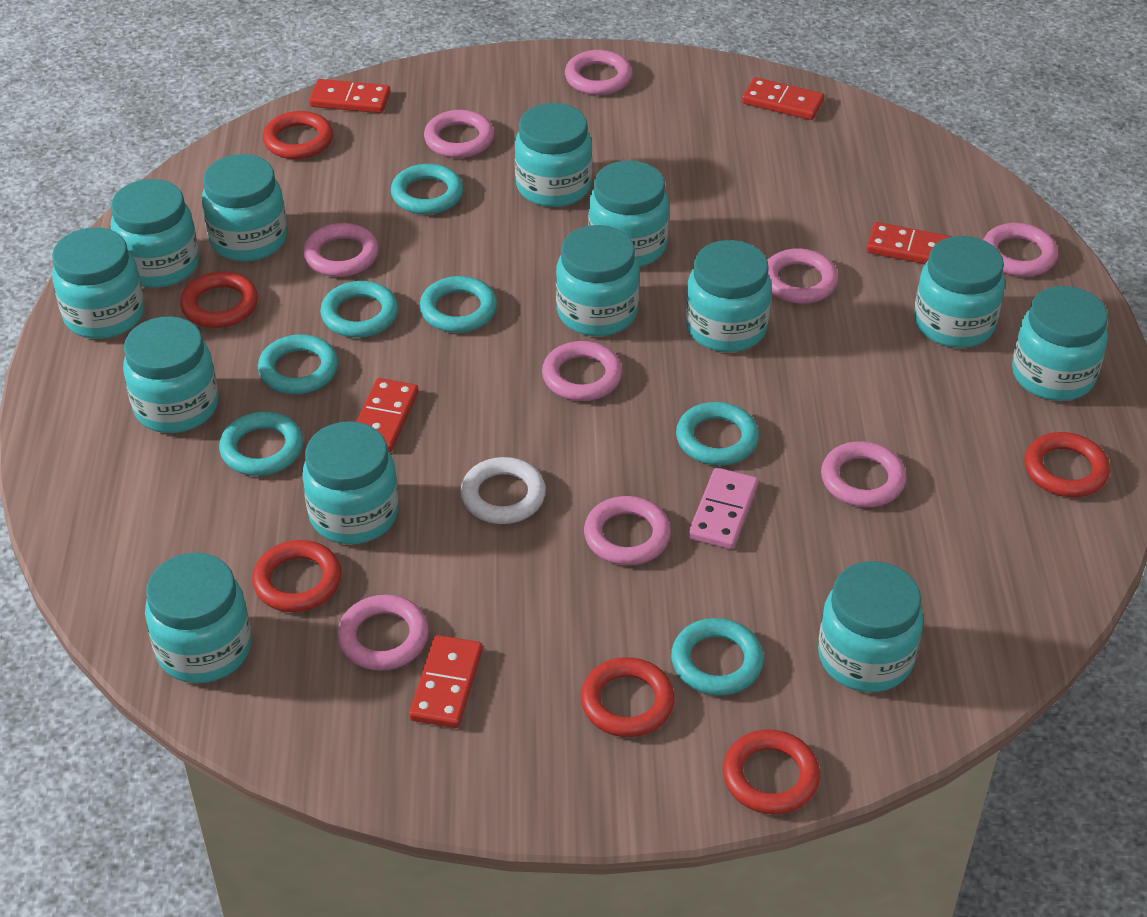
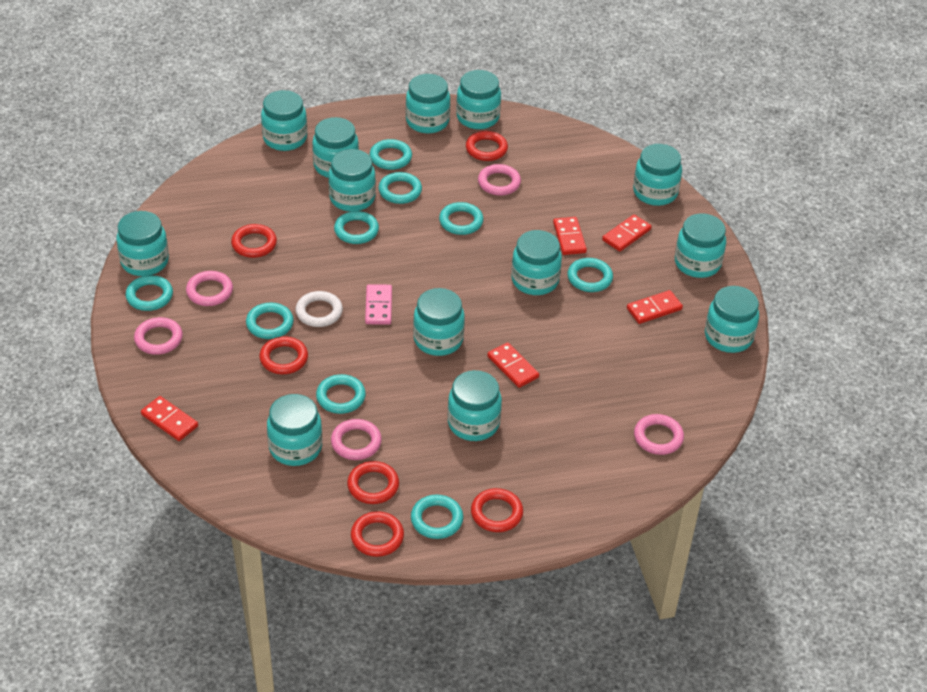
pink ring: 9 -> 5
turquoise ring: 7 -> 9

